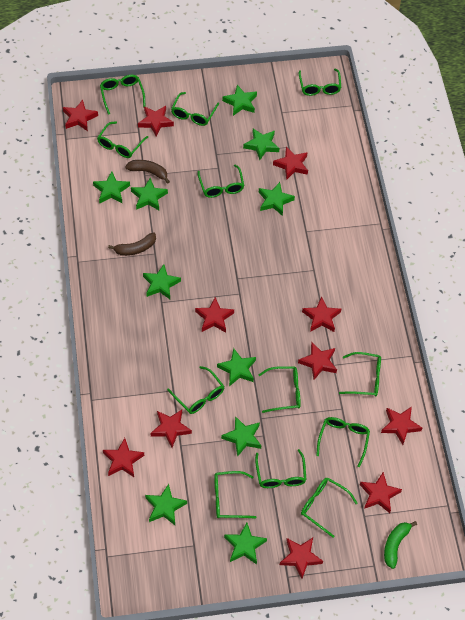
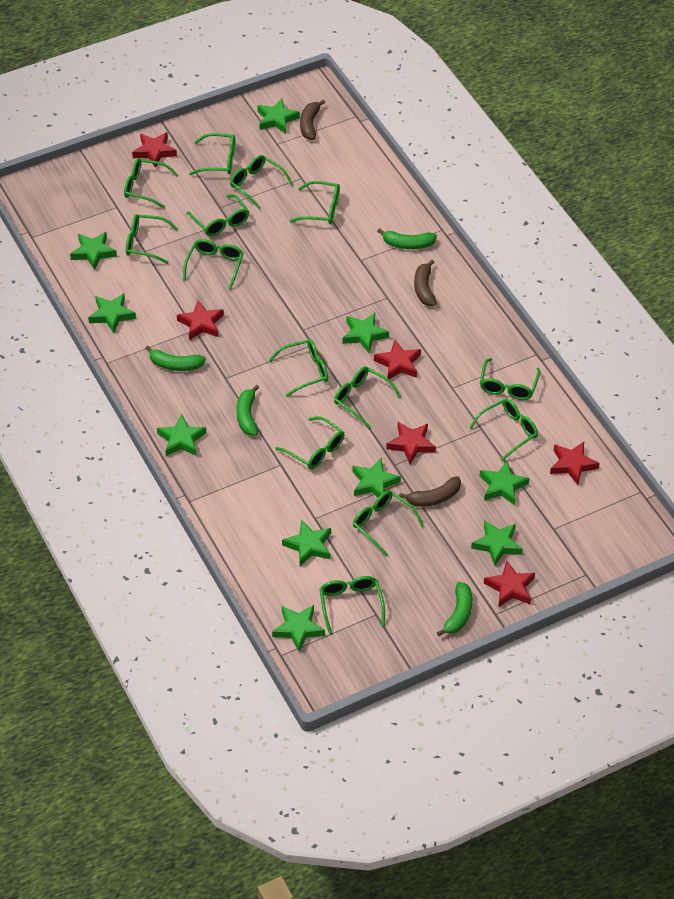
brown banana: 2 -> 3
green banana: 1 -> 4
green glasses: 12 -> 14
red star: 11 -> 6

